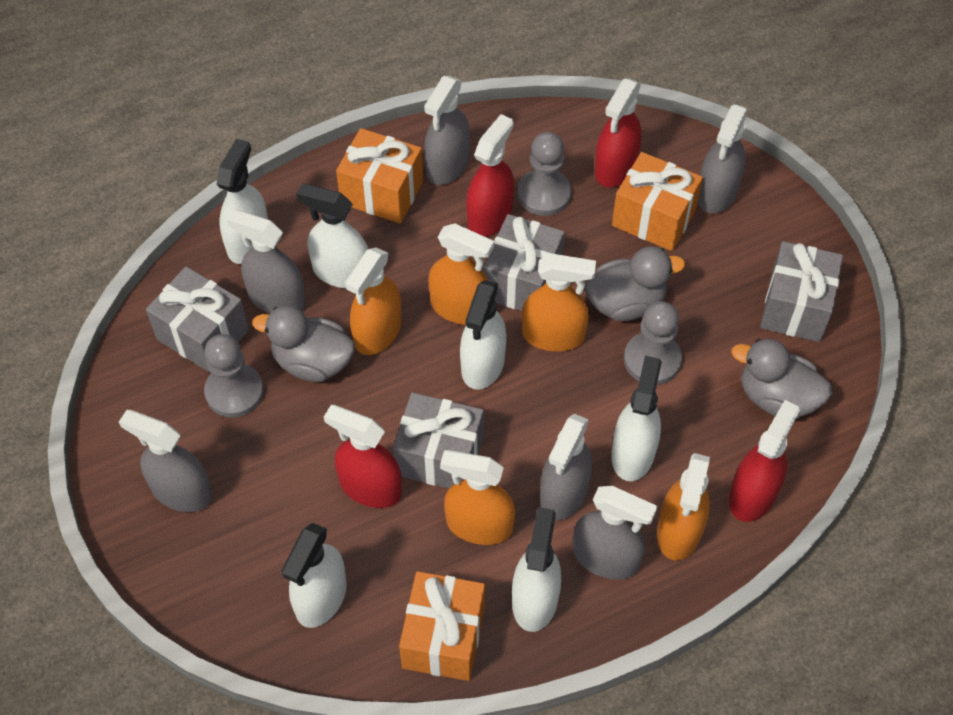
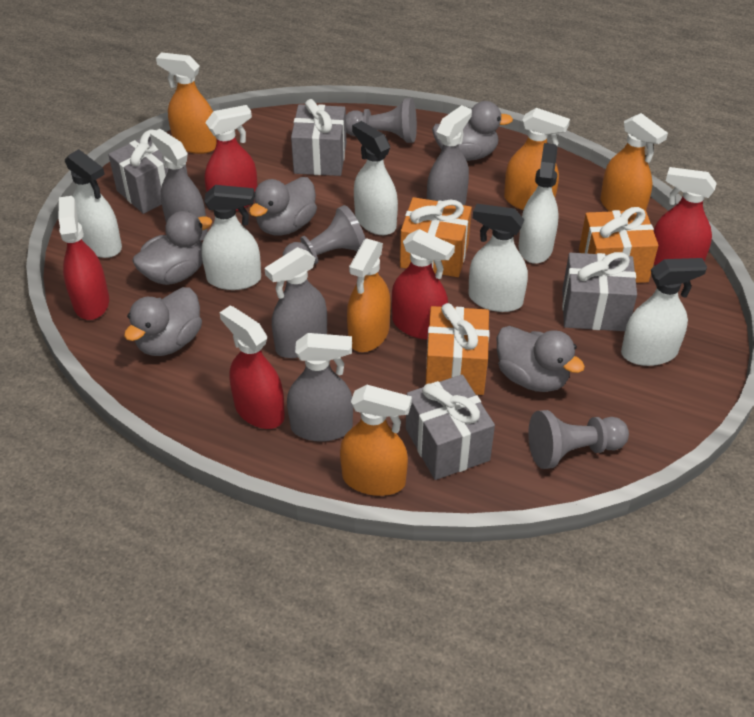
grey duck: 3 -> 5
grey spray bottle: 6 -> 4
red spray bottle: 4 -> 5

